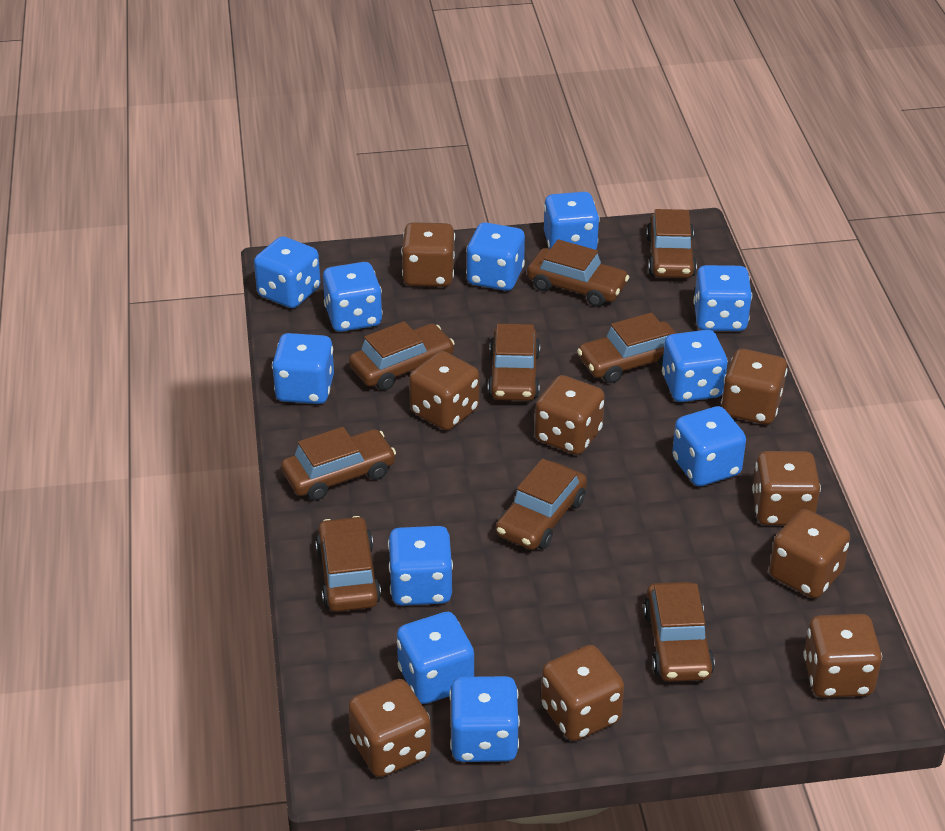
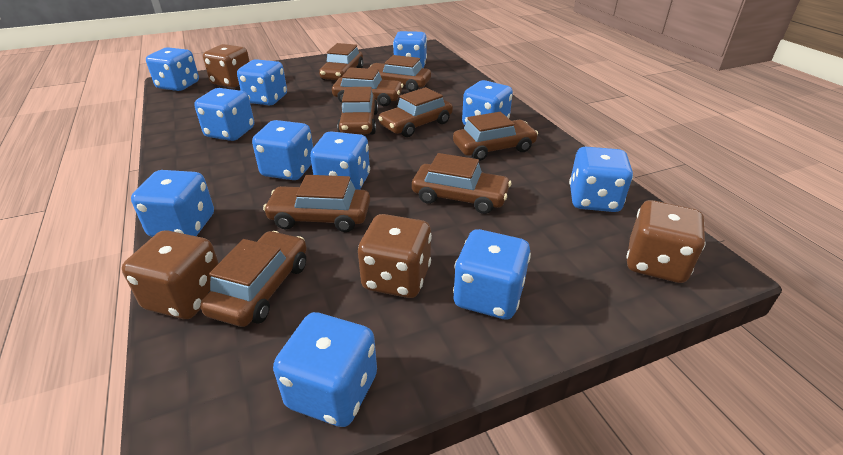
brown dice: 9 -> 4

